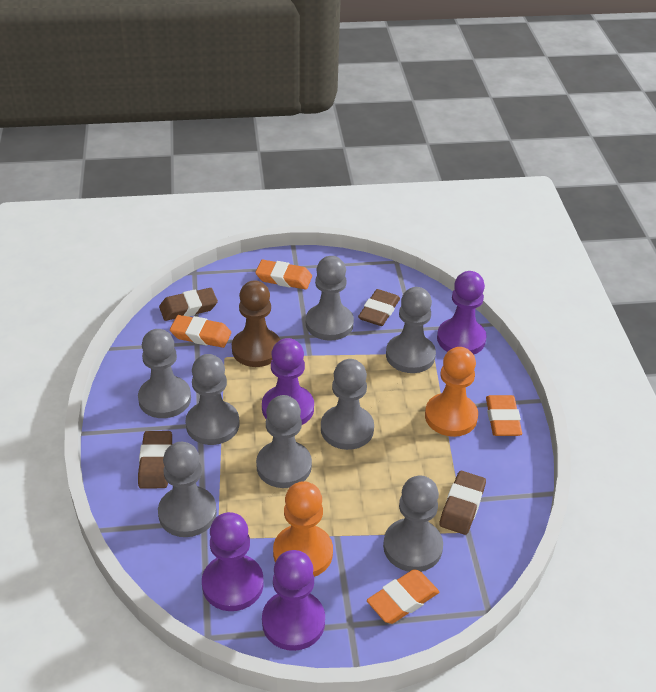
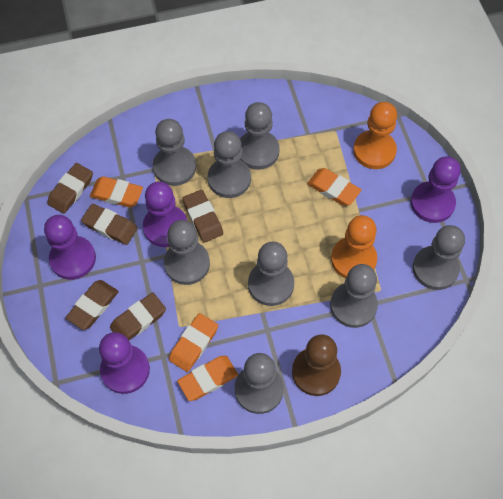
brown eraser: 4 -> 5

